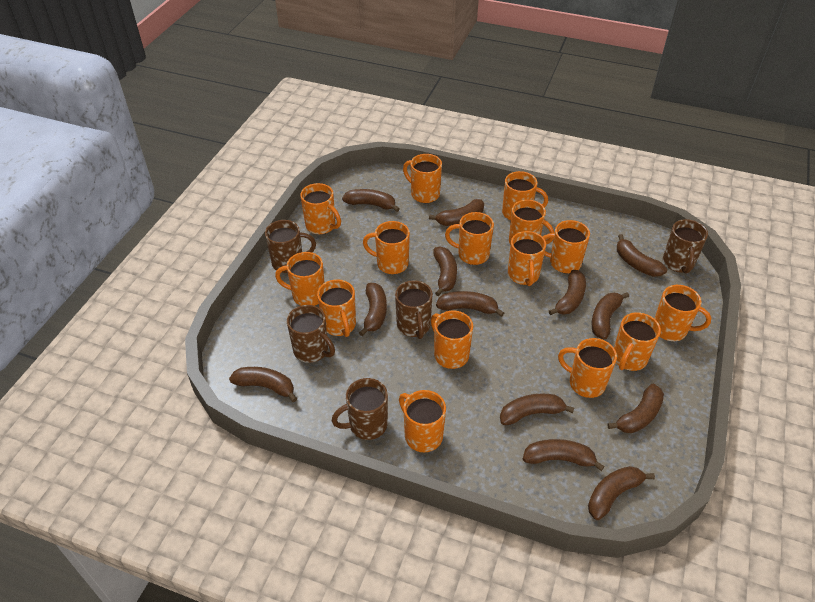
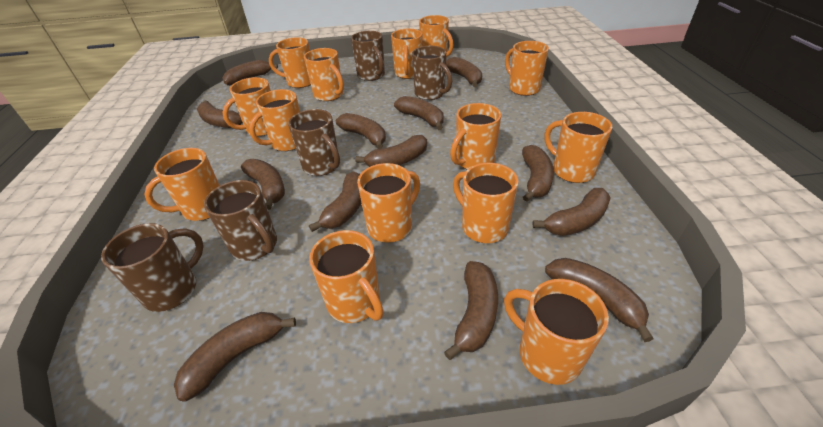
orange mug: 15 -> 14

